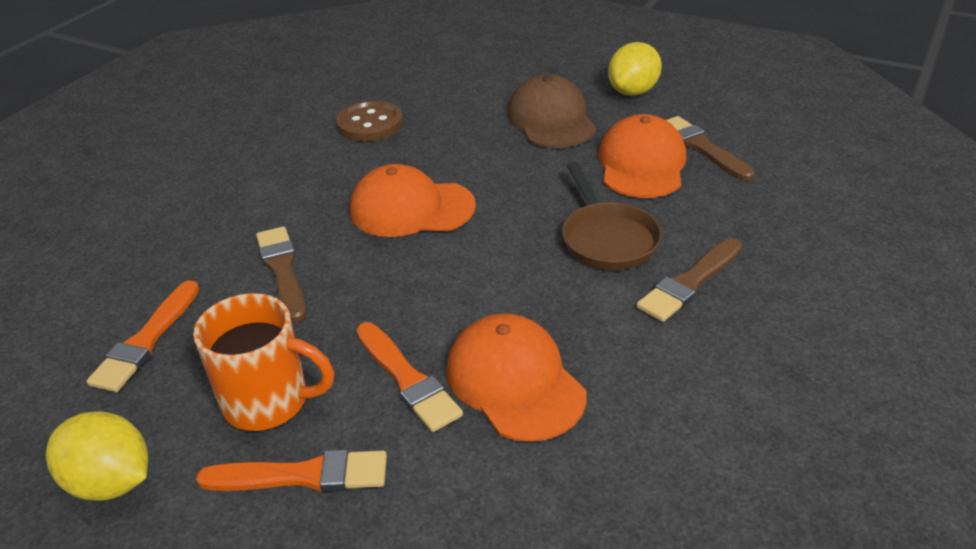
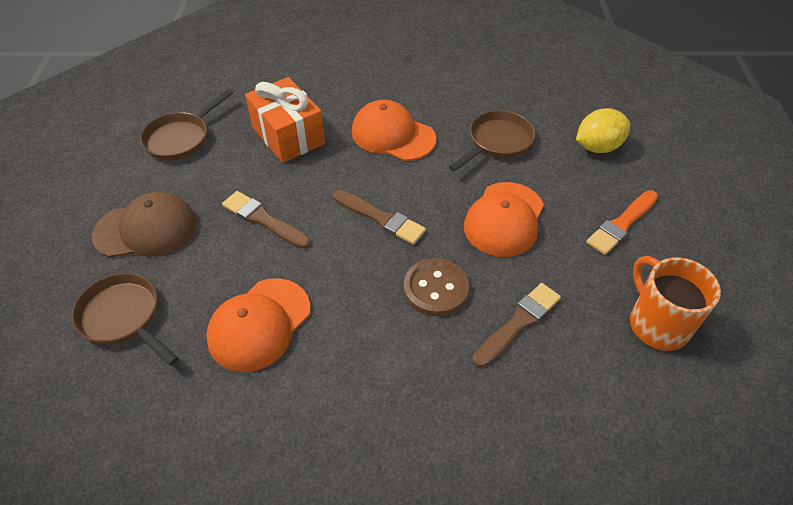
brown pan: 1 -> 3
orange brush: 3 -> 1
orange gift: 0 -> 1
yellow lemon: 2 -> 1

